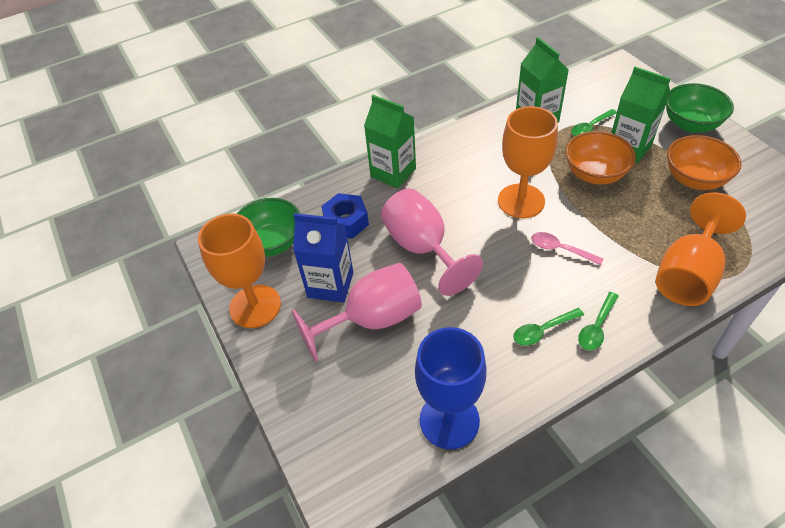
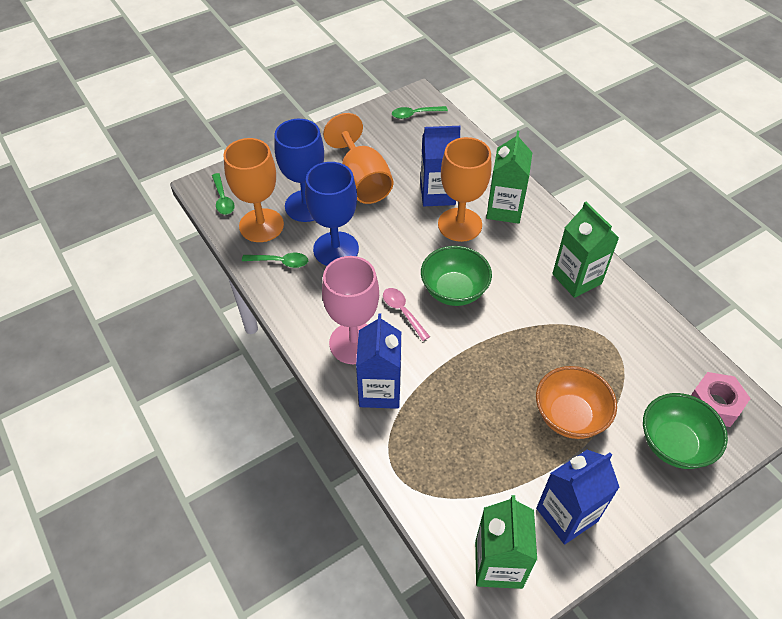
blue carton: 1 -> 3
blue goblet: 1 -> 2
blue nut: 1 -> 0
orange bowl: 2 -> 1
pink goblet: 2 -> 1
pink nut: 0 -> 1

